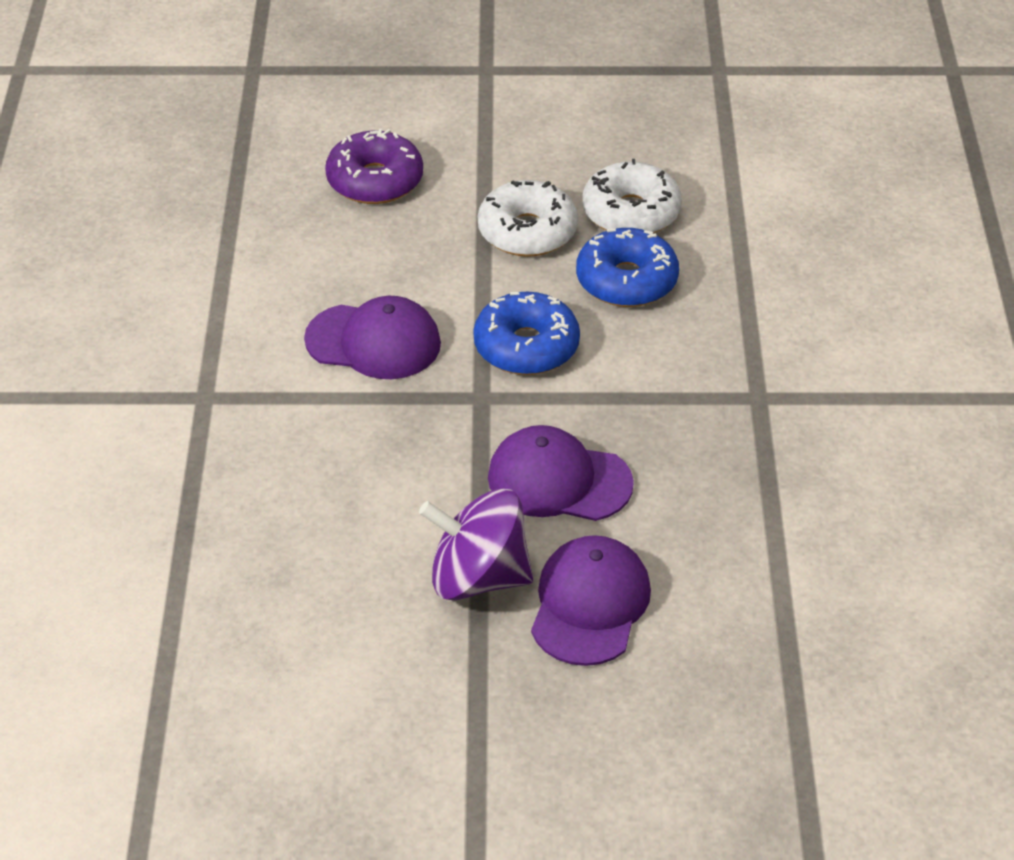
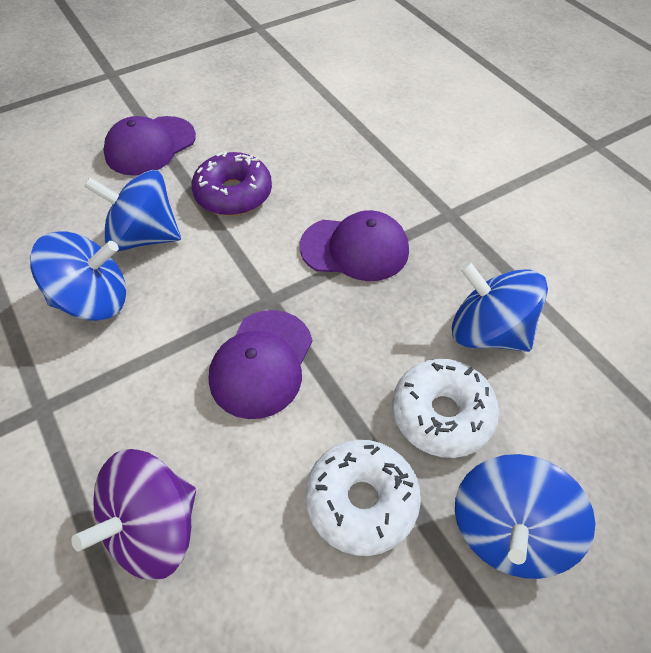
blue donut: 2 -> 0
blue spinning top: 0 -> 4

